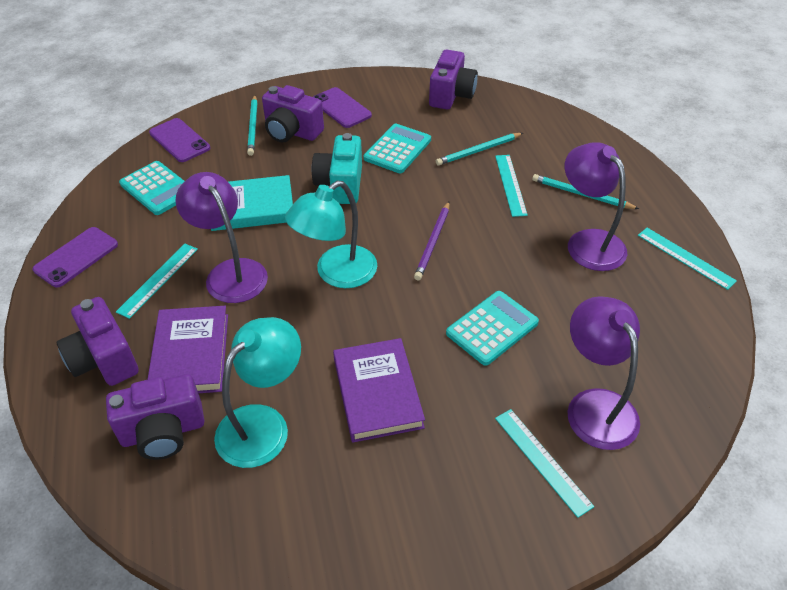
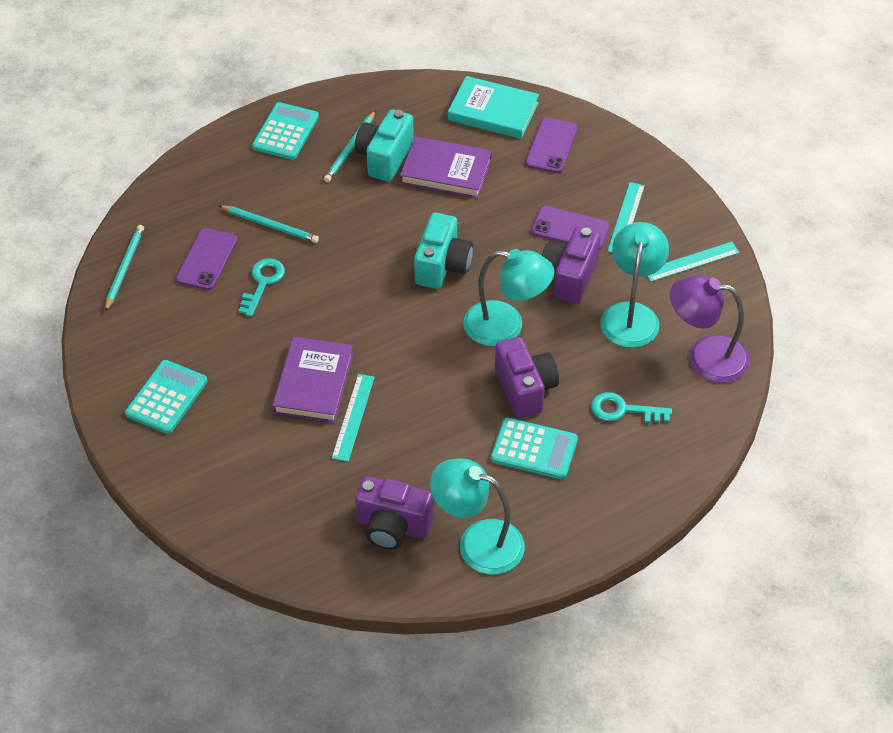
purple camera: 4 -> 3
purple lamp: 3 -> 1
purple pencil: 1 -> 0
turquoise camera: 1 -> 2
turquoise key: 0 -> 2
turquoise lamp: 2 -> 3
turquoise ruler: 4 -> 3

